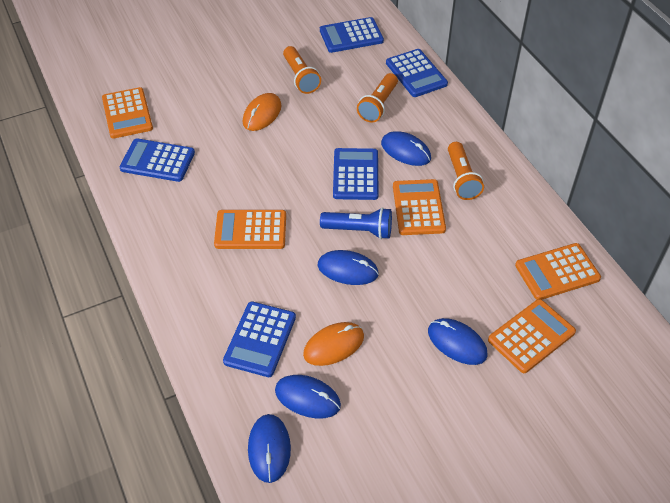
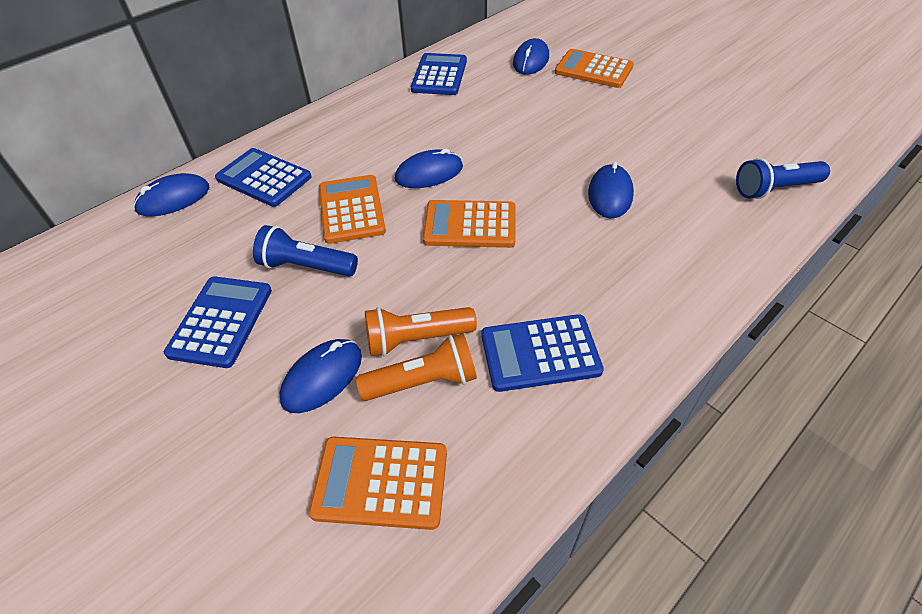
blue calculator: 5 -> 4
blue flashlight: 1 -> 2
orange calculator: 5 -> 4
orange flashlight: 3 -> 2
orange mouse: 2 -> 0

